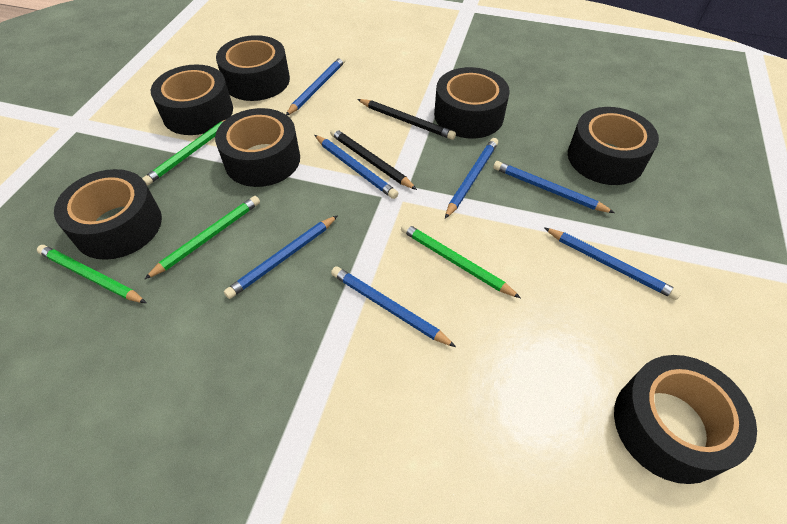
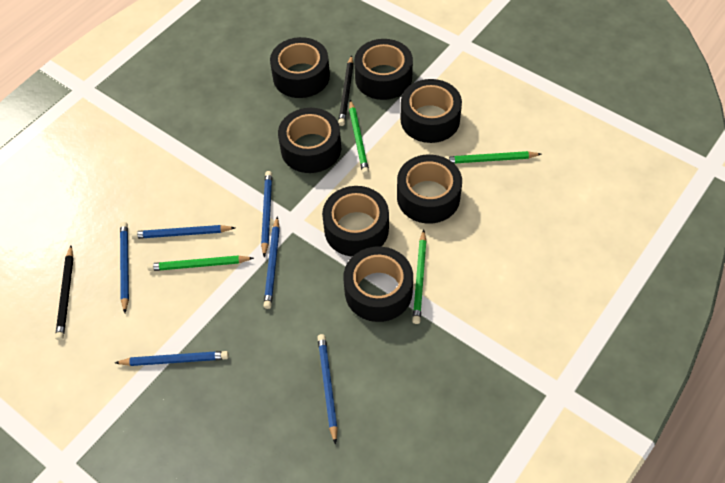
blue pencil: 7 -> 6

